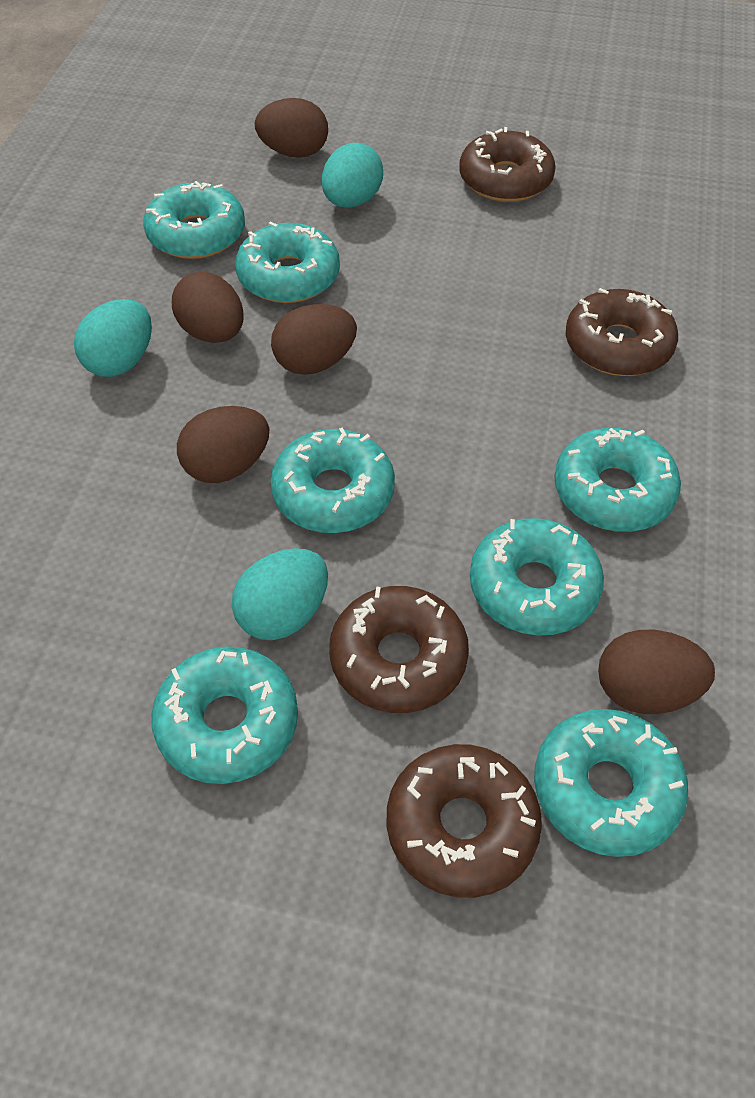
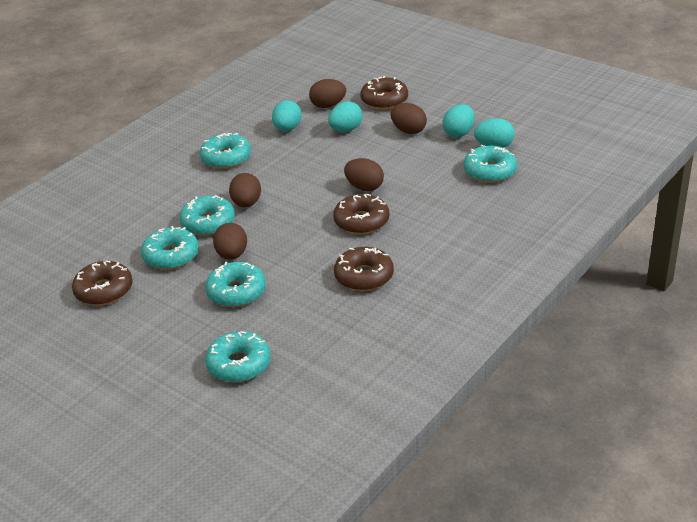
turquoise donut: 7 -> 6
turquoise egg: 3 -> 4

